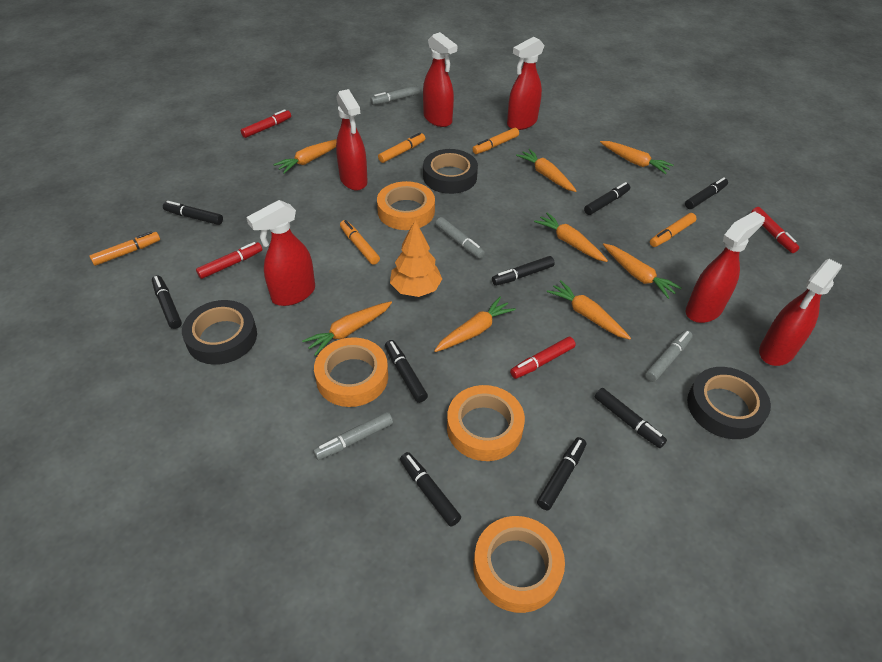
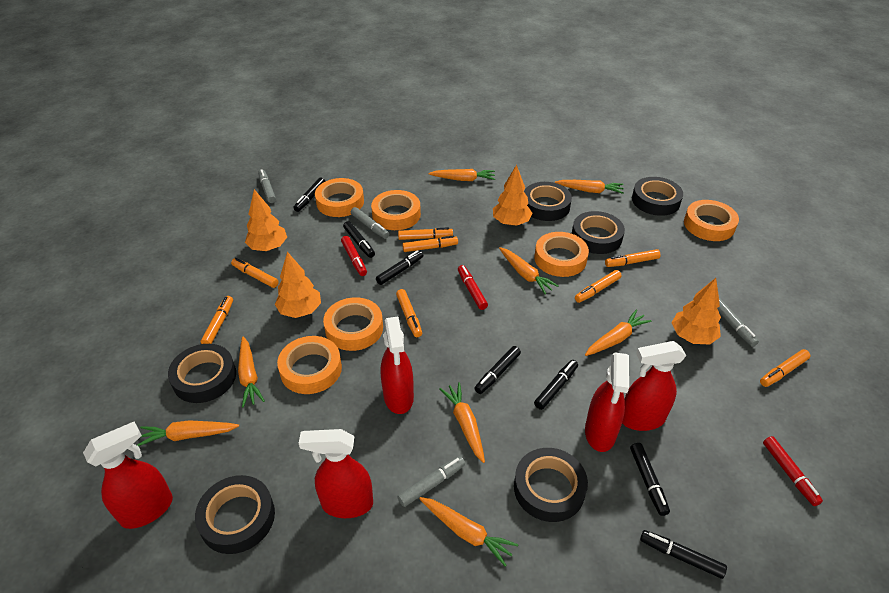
black marker: 9 -> 7
black tape: 3 -> 6
orange marker: 5 -> 8
orange tape: 4 -> 6
orange tree: 1 -> 4
red marker: 4 -> 3
red spray bottle: 6 -> 5

